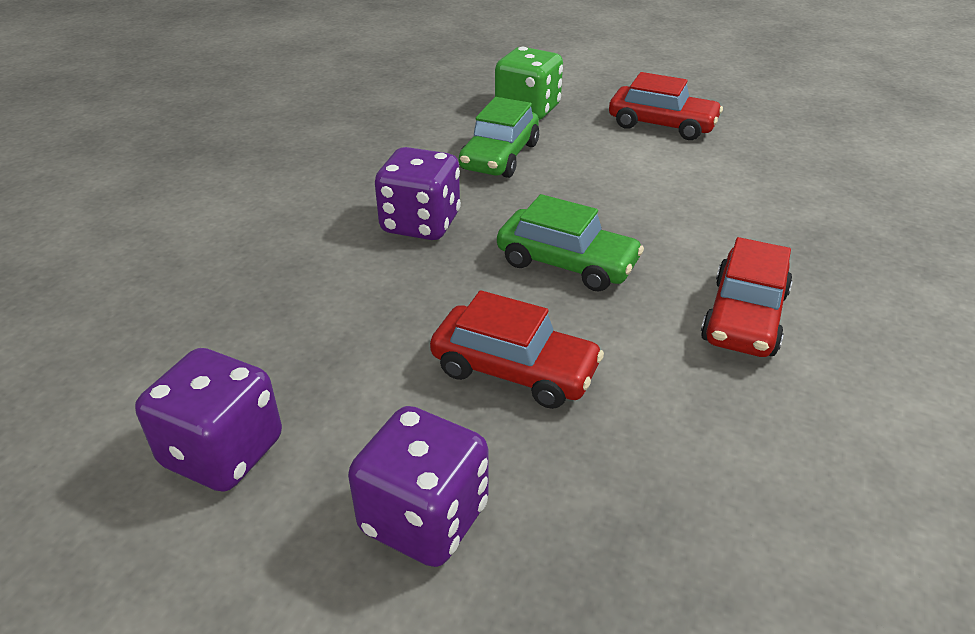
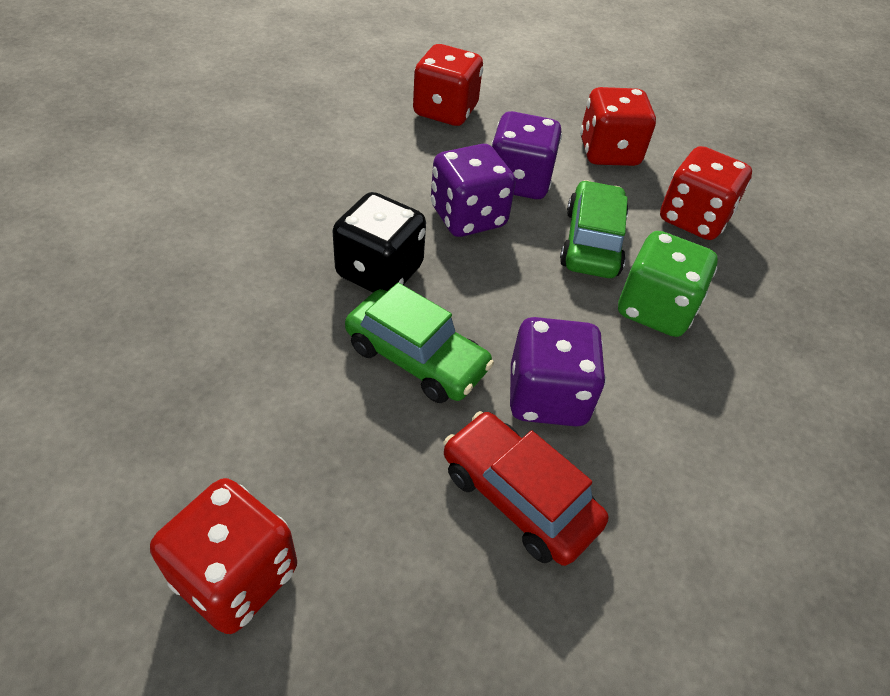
black dice: 0 -> 1
red car: 3 -> 1
red dice: 0 -> 4

